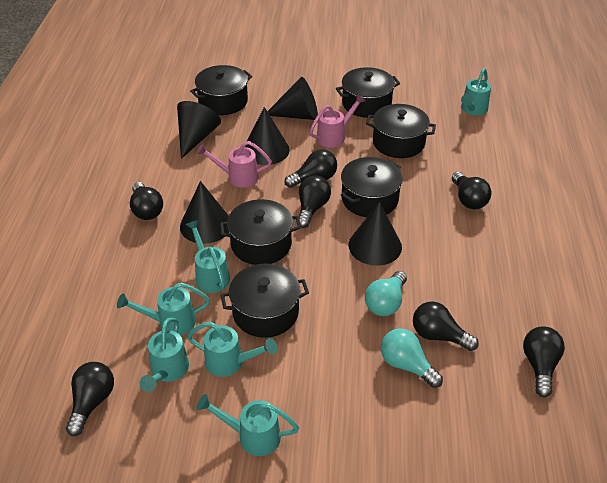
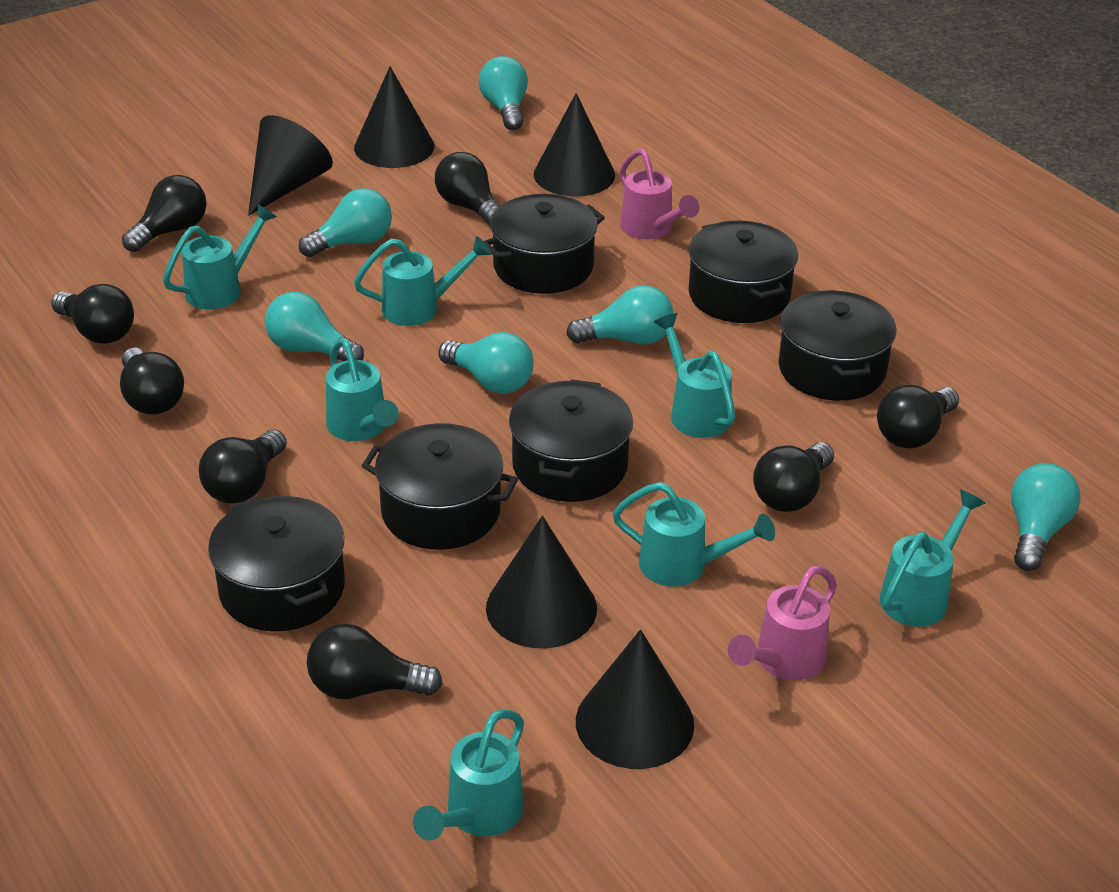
black light bulb: 7 -> 8
turquoise light bulb: 2 -> 6
turquoise watering can: 6 -> 7

